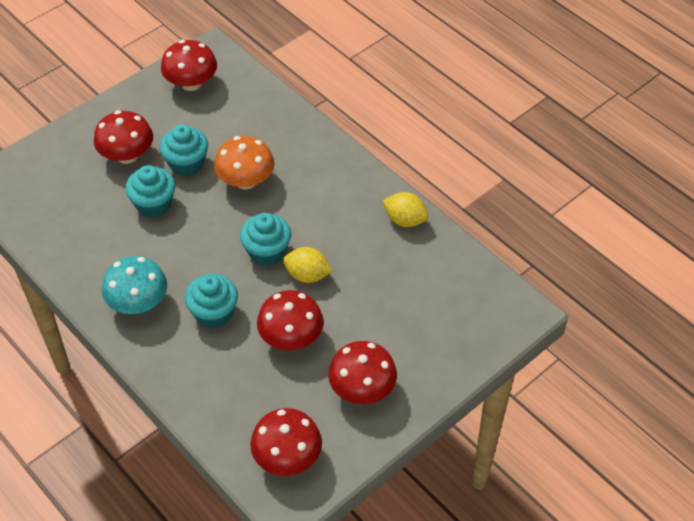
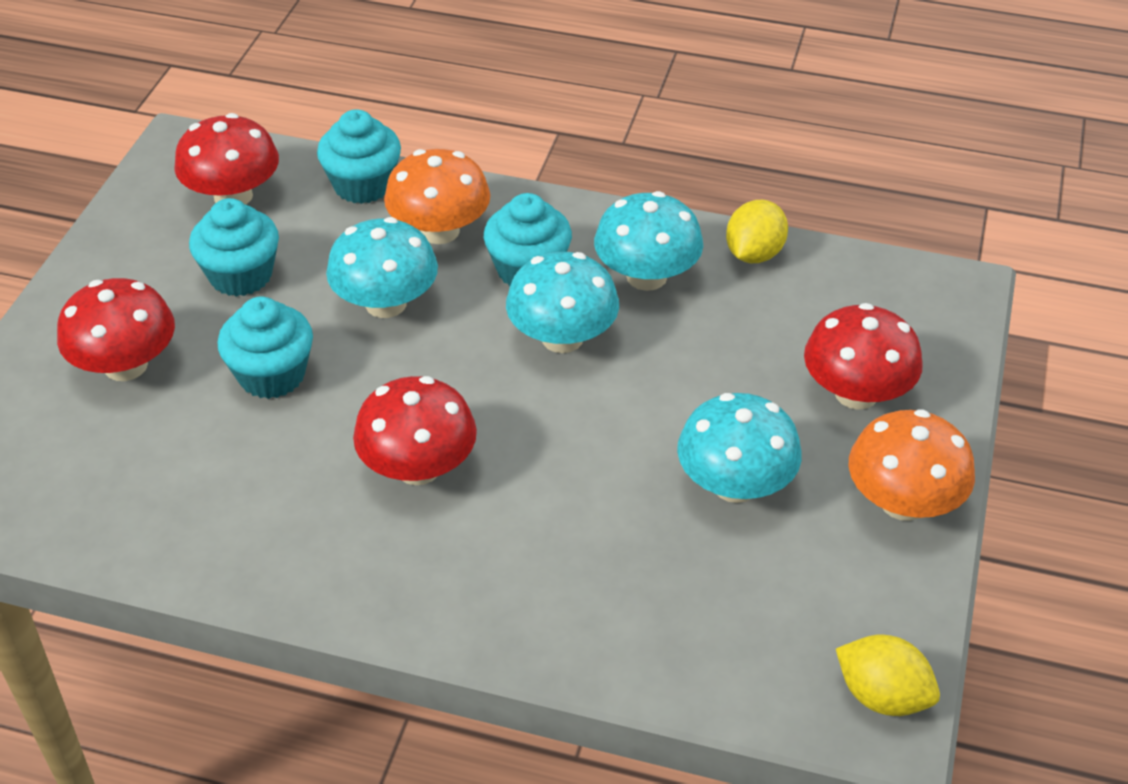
orange mushroom: 1 -> 2
red mushroom: 5 -> 4
turquoise mushroom: 1 -> 4

